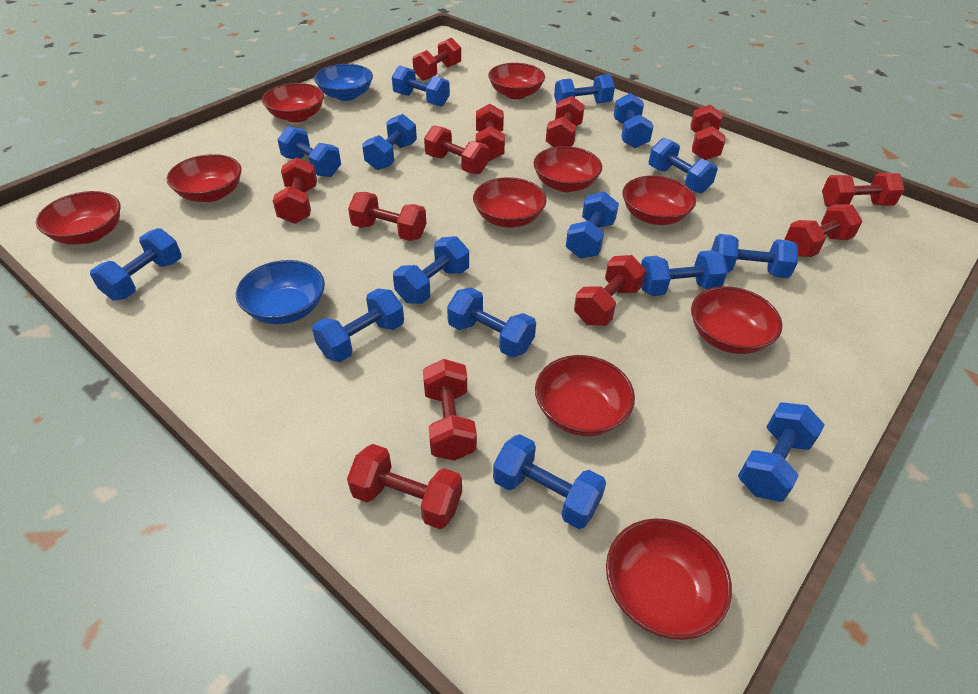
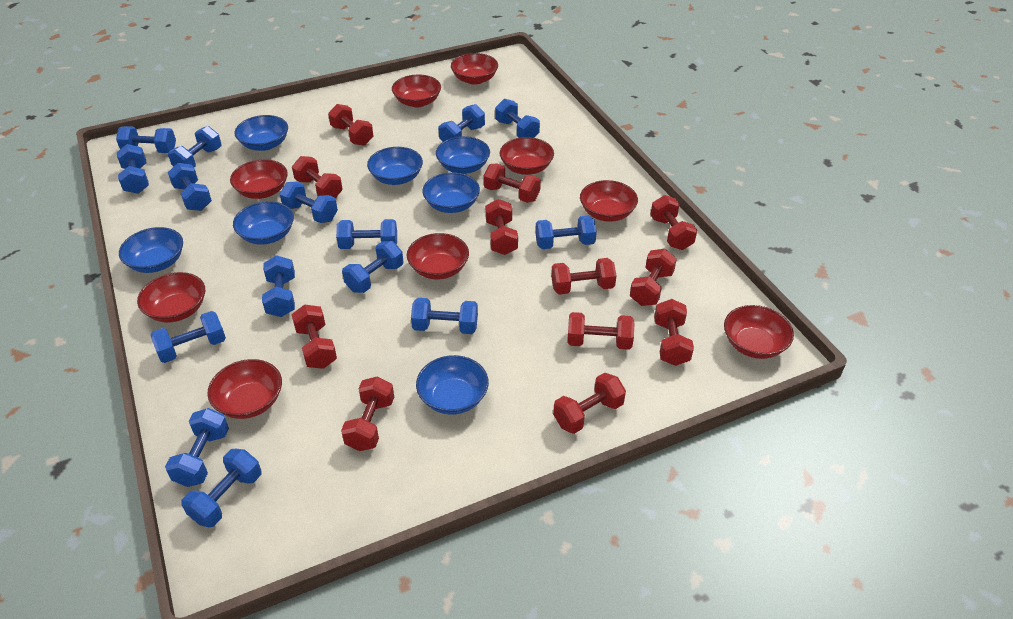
blue bowl: 2 -> 7
red bowl: 10 -> 9

